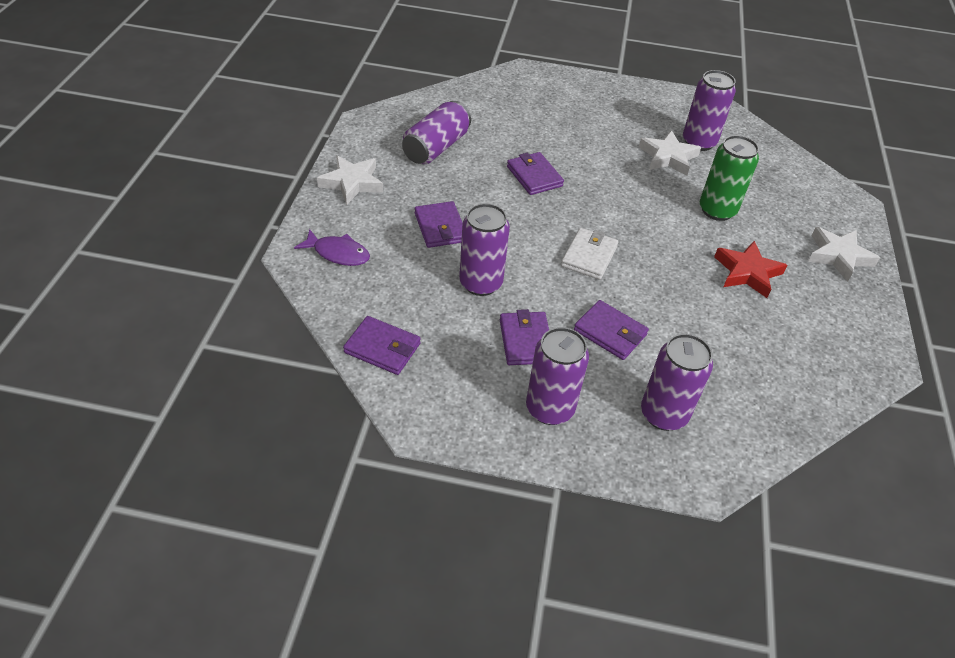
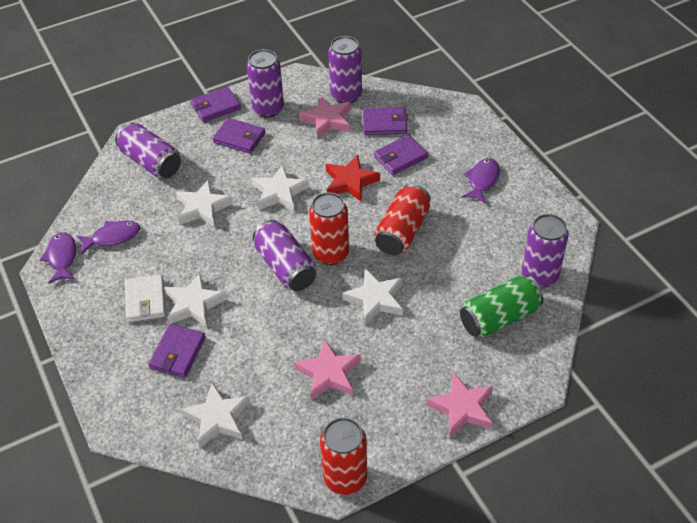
pink star: 0 -> 3
purple fish: 1 -> 3
red can: 0 -> 3
white star: 3 -> 5

